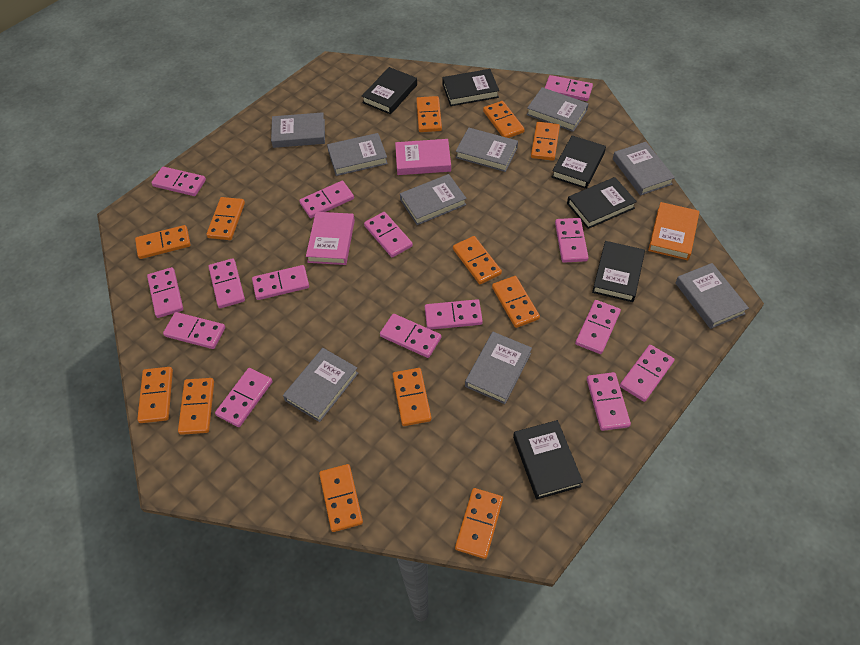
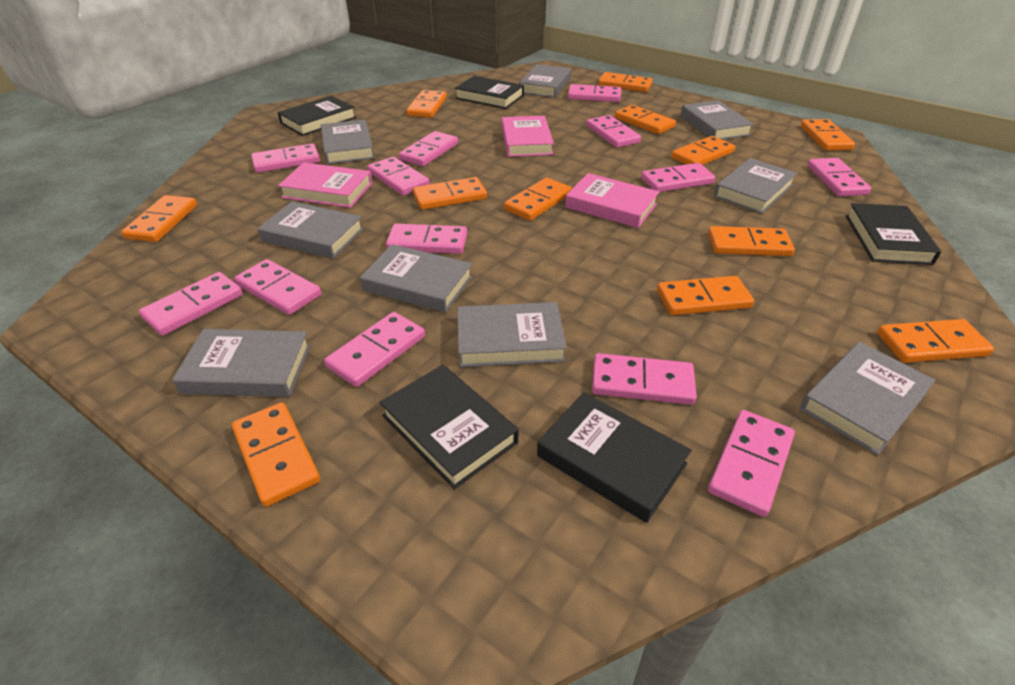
black book: 6 -> 5
orange book: 1 -> 0
pink book: 2 -> 3
pink domino: 15 -> 13

